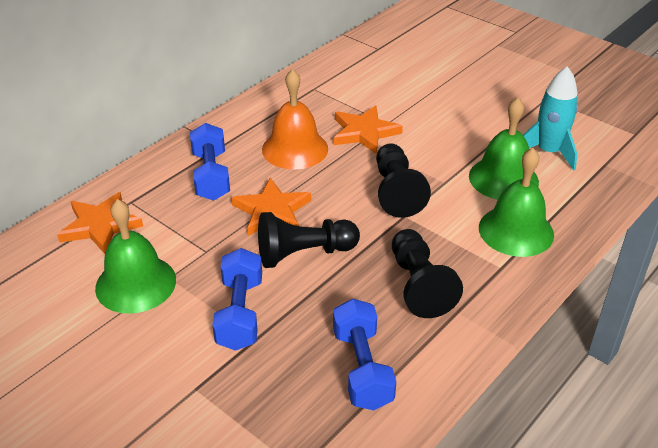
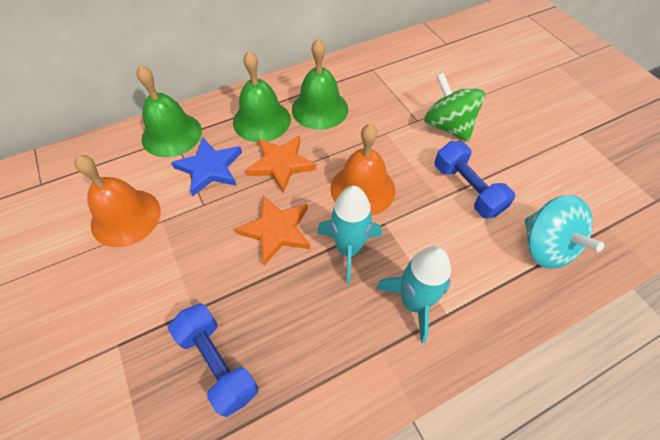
black pawn: 3 -> 0
blue dumbbell: 3 -> 2
blue star: 0 -> 1
green spinning top: 0 -> 1
orange bell: 1 -> 2
orange star: 3 -> 2
turquoise rocket: 1 -> 2
turquoise spinning top: 0 -> 1

